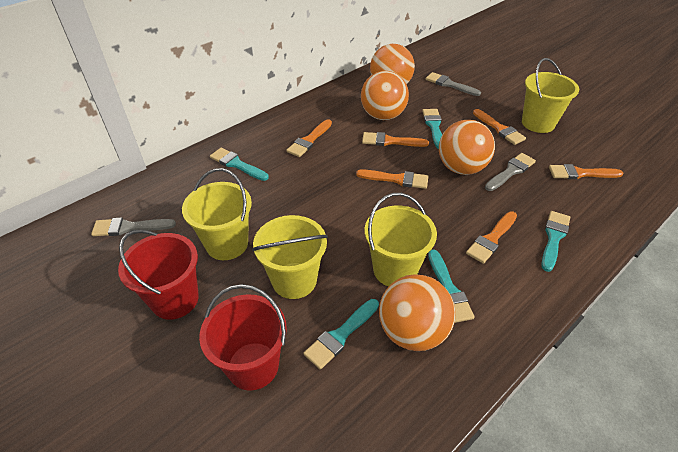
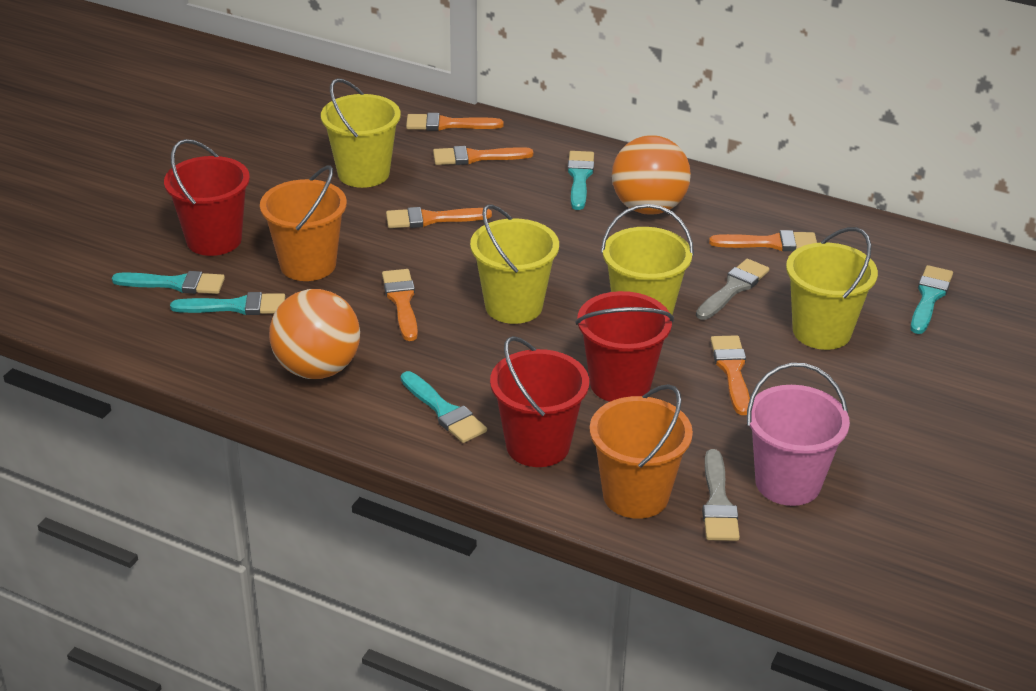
grey brush: 3 -> 2
orange ball: 4 -> 2
orange bucket: 0 -> 2
pink bucket: 0 -> 1
red bucket: 2 -> 3

